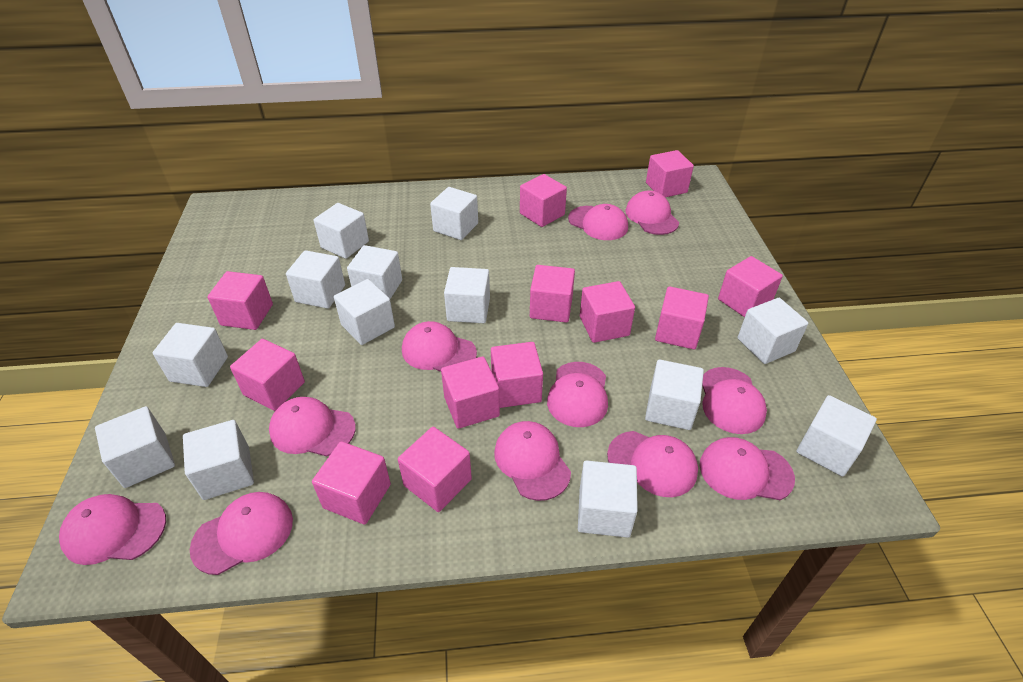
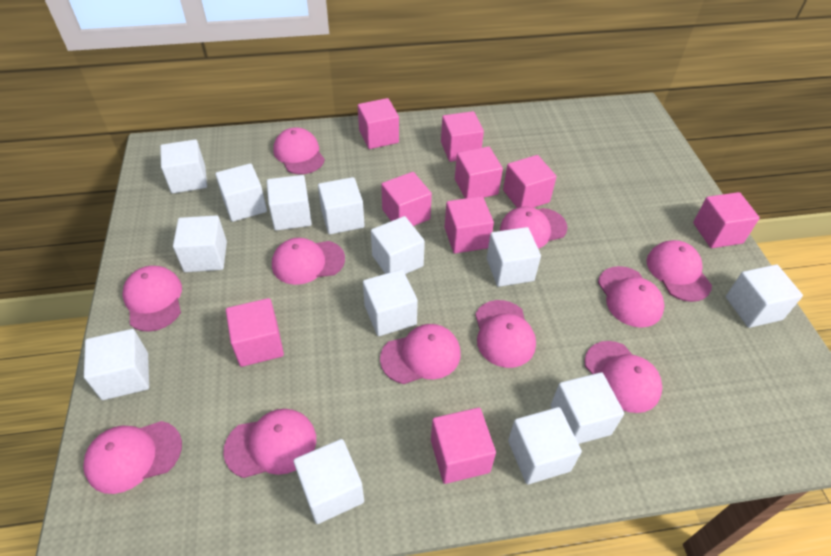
pink cube: 12 -> 9

